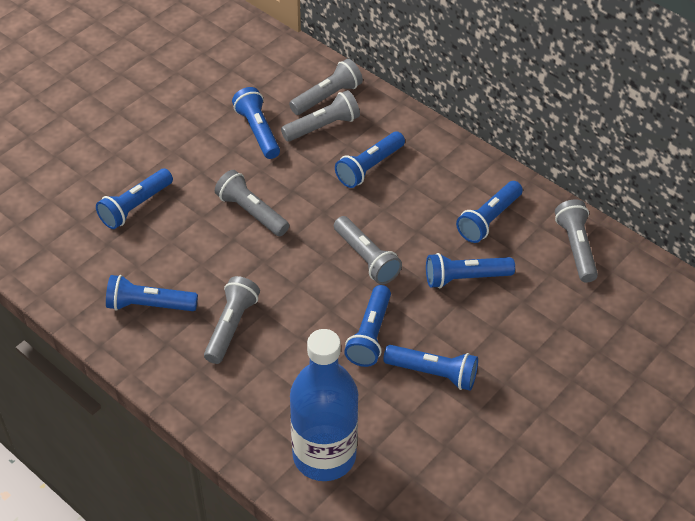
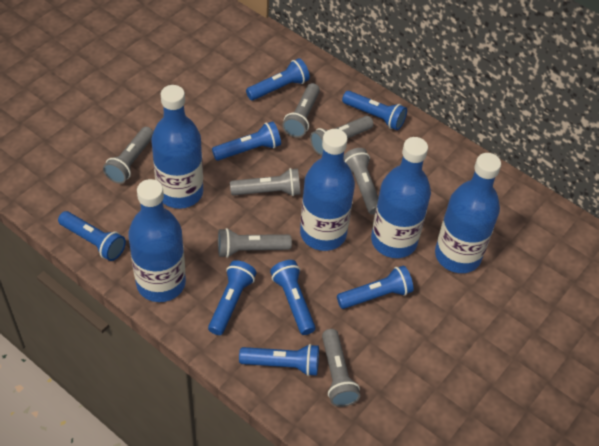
blue bottle: 1 -> 5
grey flashlight: 6 -> 7

